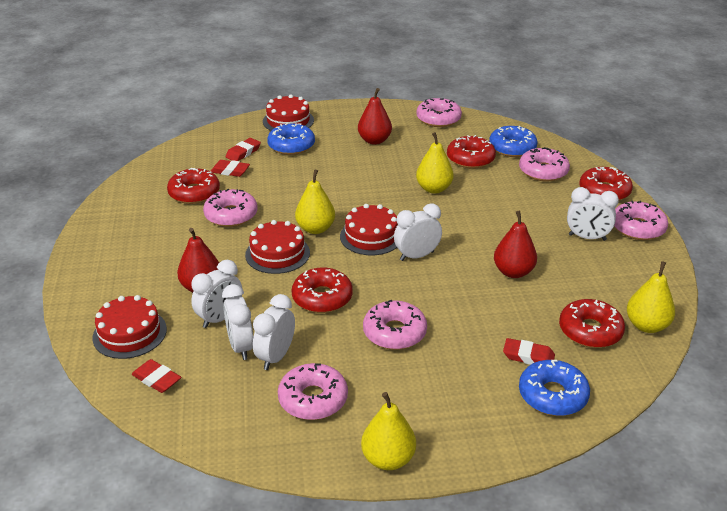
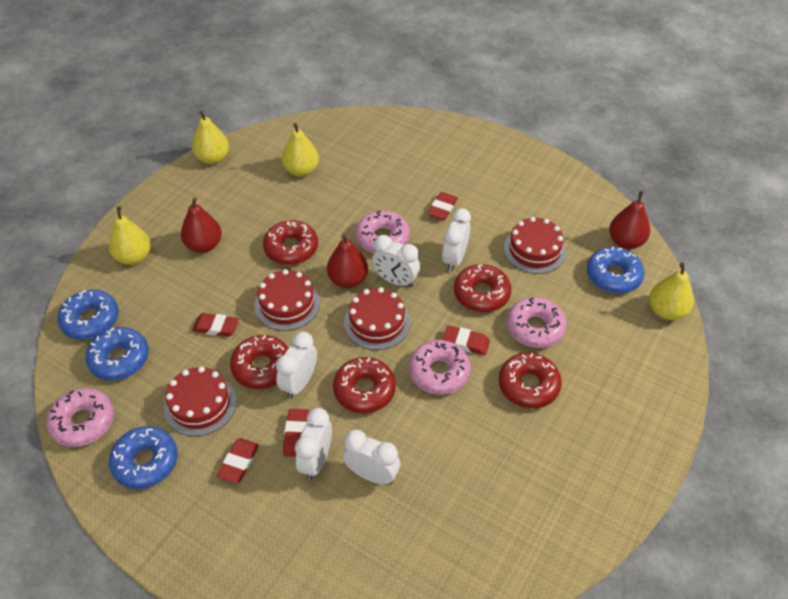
blue donut: 3 -> 4
pink donut: 6 -> 4
red eraser: 4 -> 5

